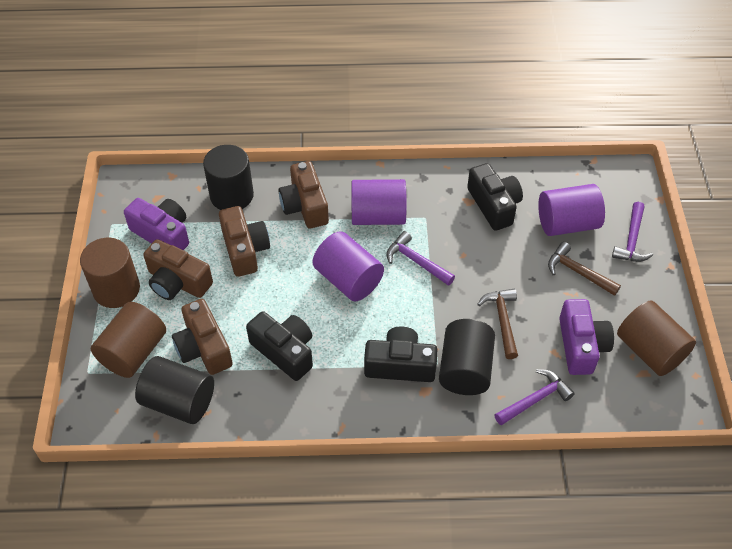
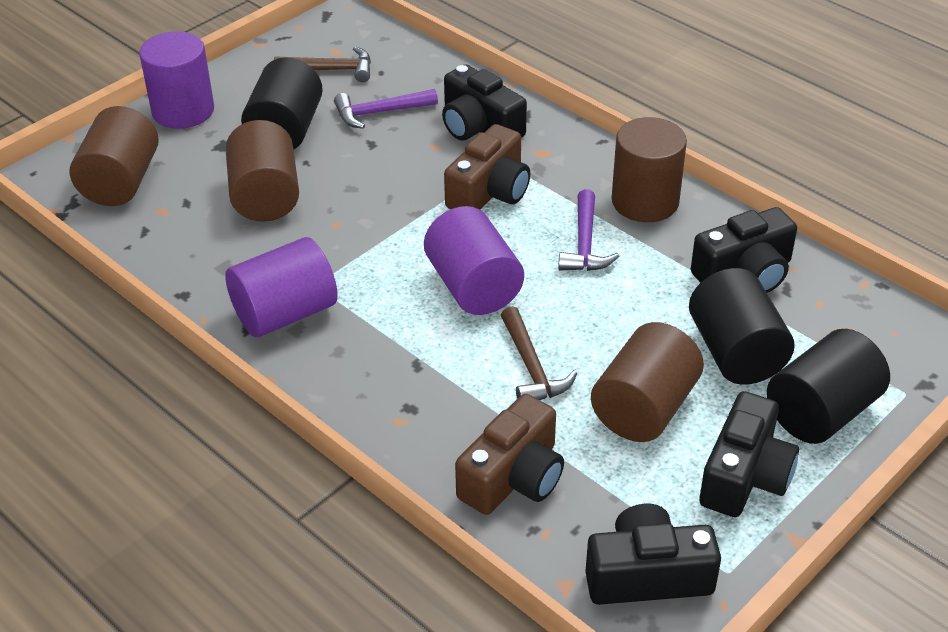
black camera: 3 -> 4
brown camera: 4 -> 2
brown cylinder: 3 -> 4
purple camera: 2 -> 0
purple hammer: 3 -> 2

